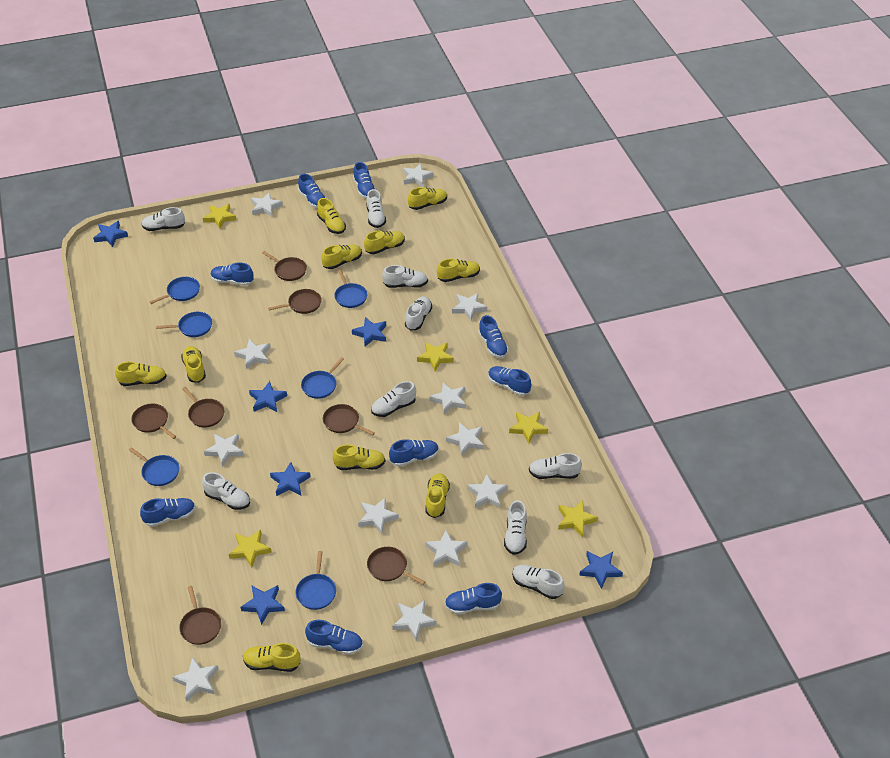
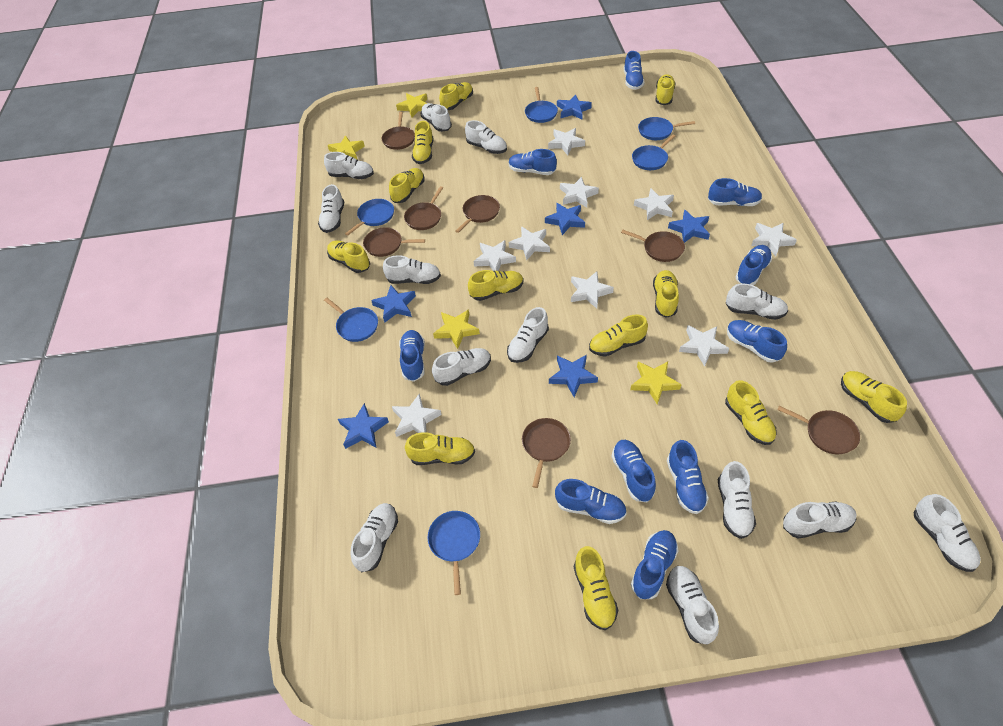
blue shoe: 9 -> 10
white shoe: 9 -> 13
white star: 12 -> 9
yellow shoe: 10 -> 12
yellow star: 5 -> 4

